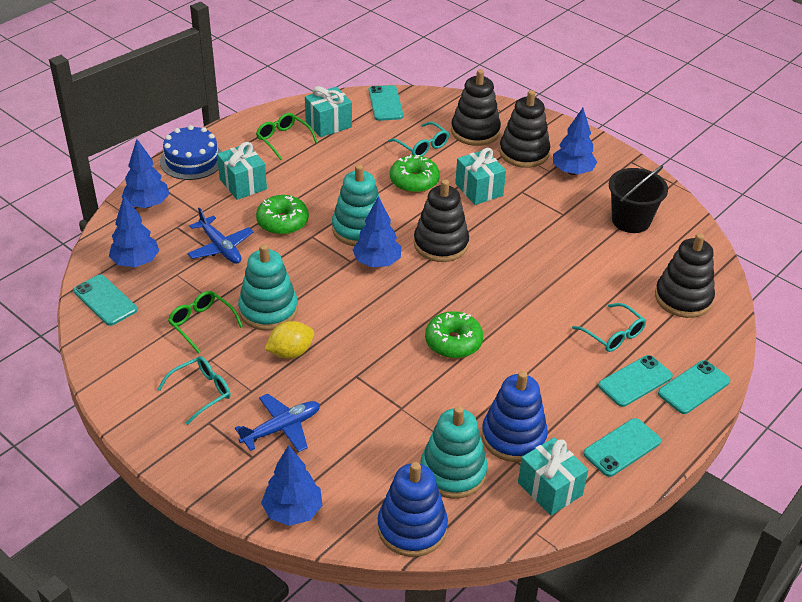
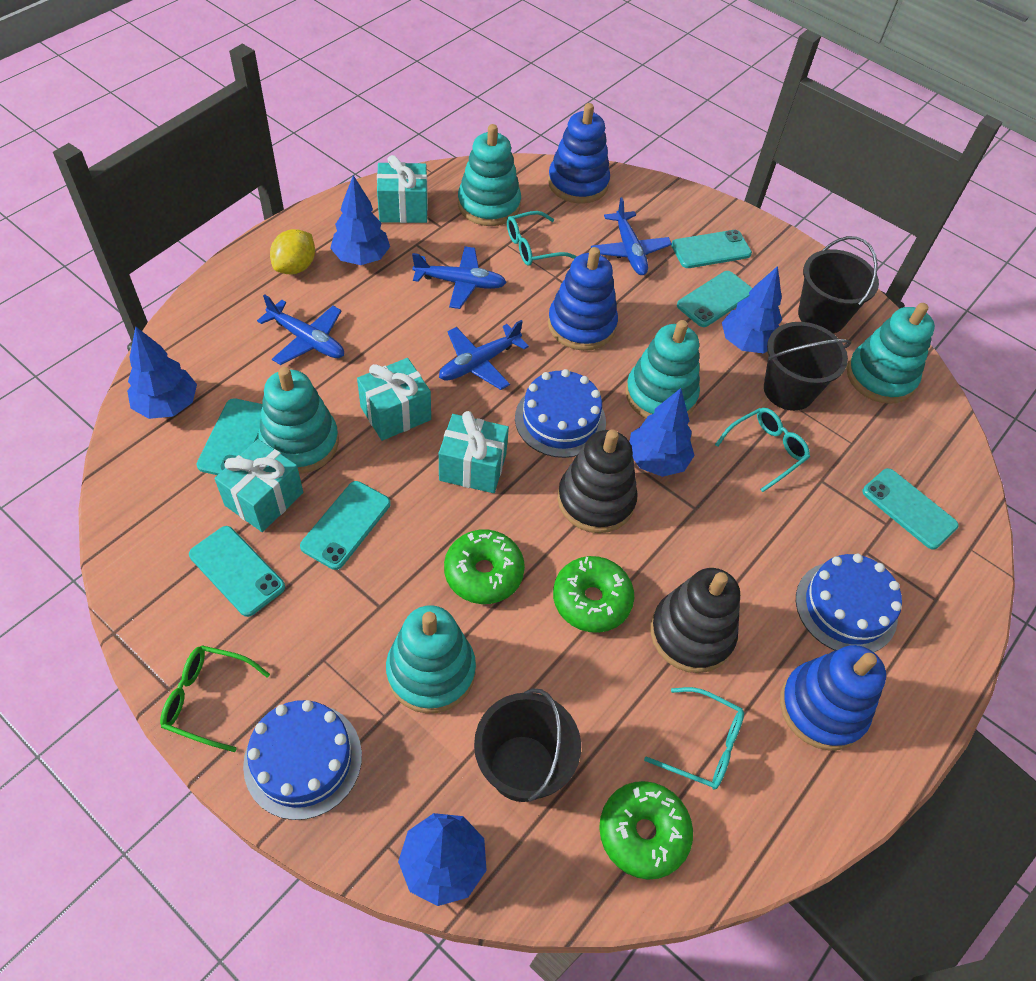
black bucket: 1 -> 3
black stacking toy: 4 -> 2
blue cake: 1 -> 3
blue plane: 2 -> 4
blue stacking toy: 2 -> 3
green glasses: 2 -> 1
turquoise phone: 5 -> 6
turquoise stacking toy: 3 -> 5

